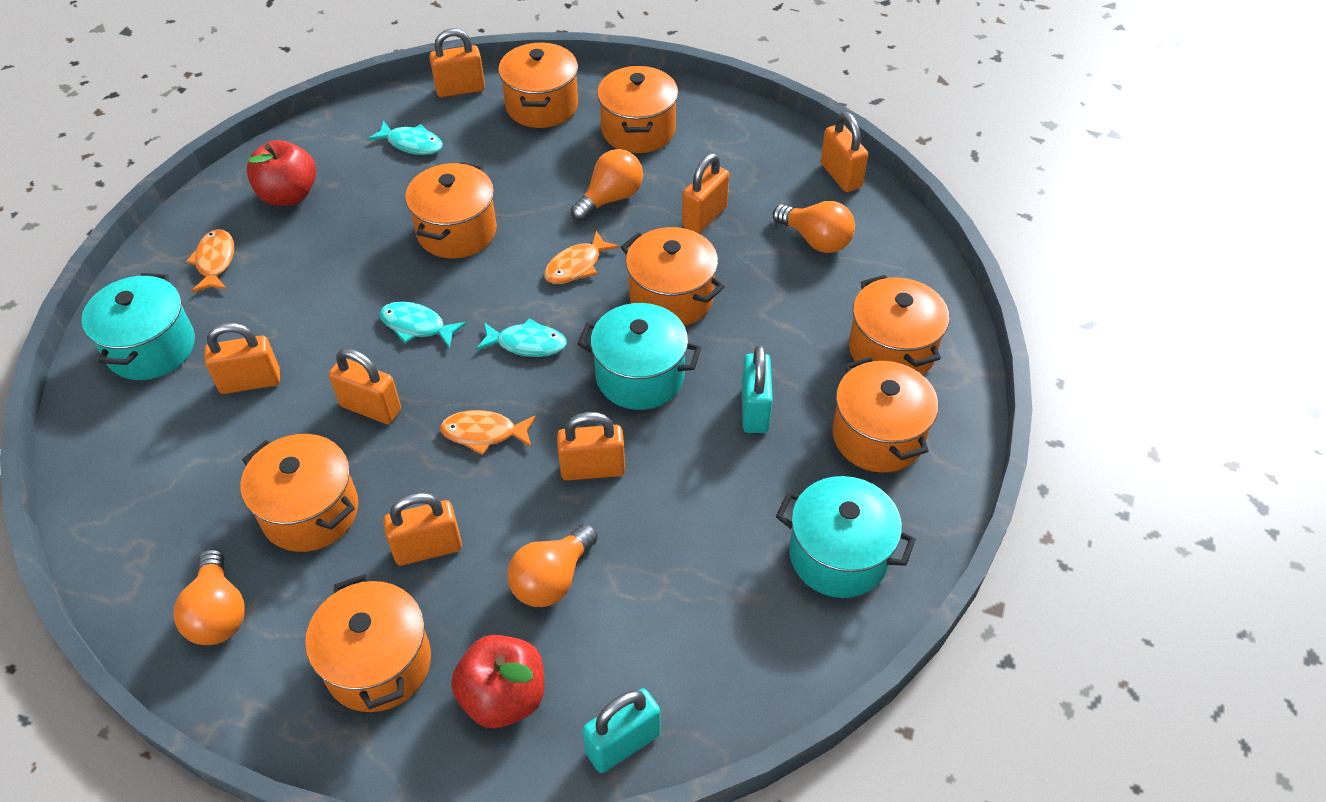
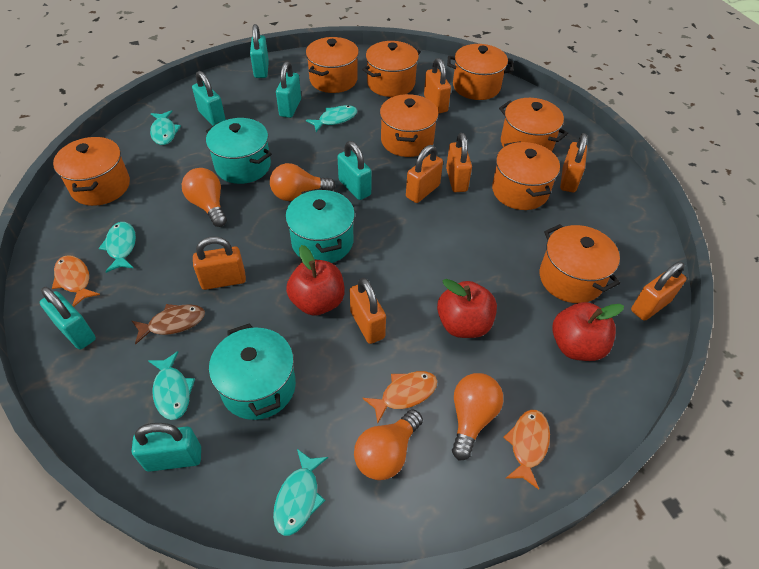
brown fish: 0 -> 1
red apple: 2 -> 3
turquoise fish: 3 -> 5
turquoise padlock: 2 -> 6

